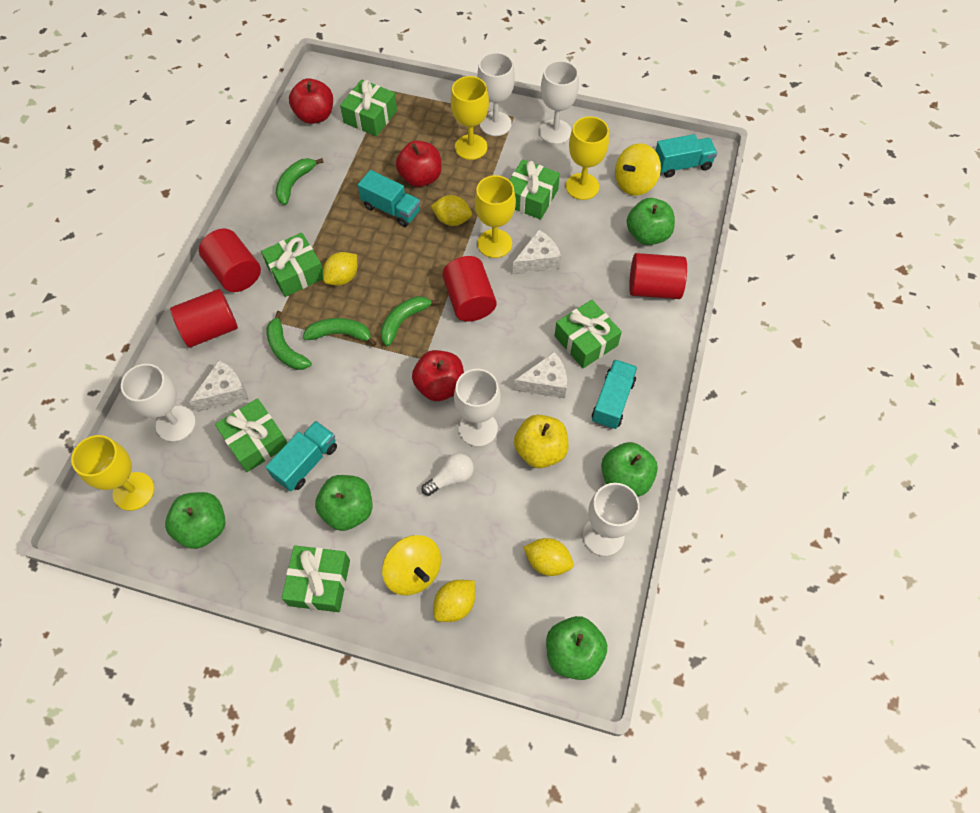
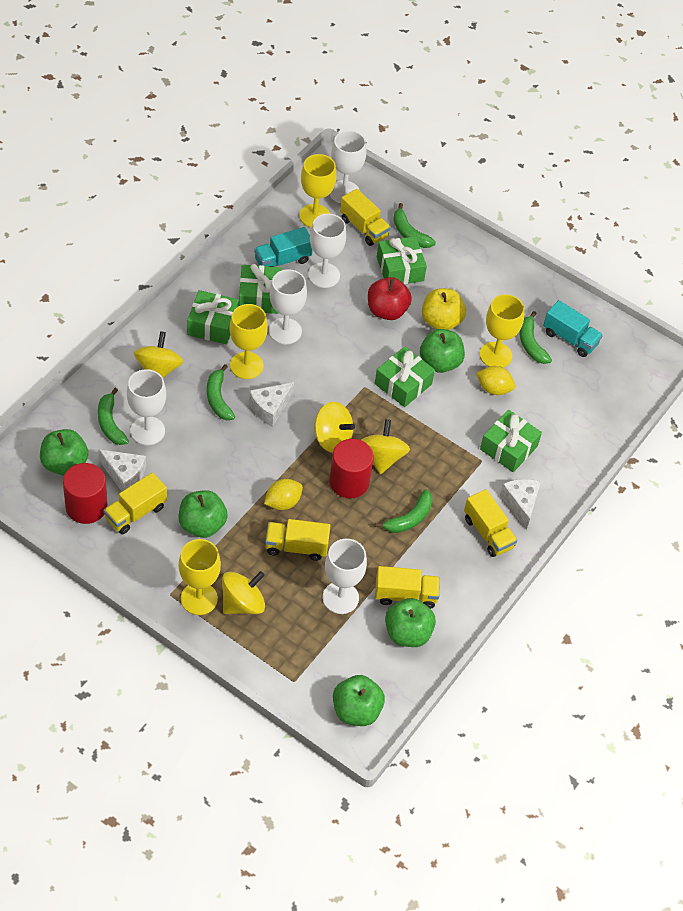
green banana: 4 -> 5
green gift: 6 -> 5
red apple: 3 -> 1
red cylinder: 4 -> 2
turquoise truck: 4 -> 2
white light bulb: 1 -> 0
yellow lemon: 4 -> 2
yellow spinning top: 2 -> 4
yellow truck: 0 -> 5

